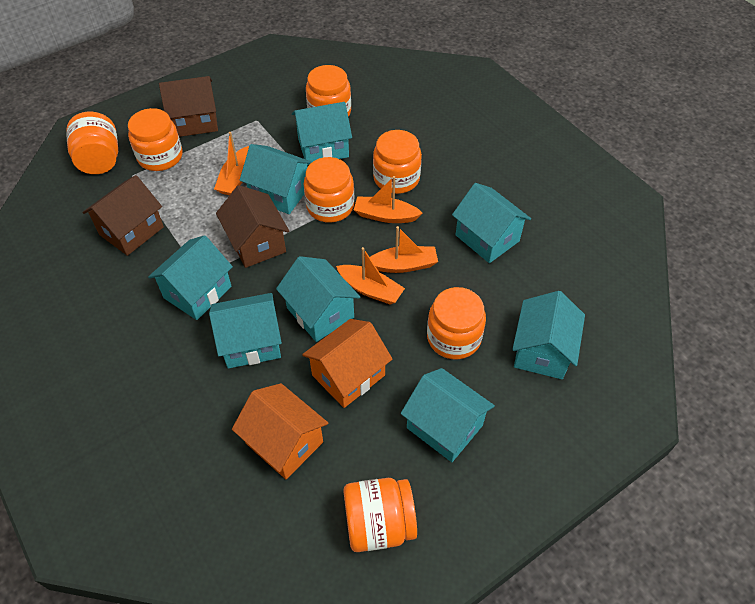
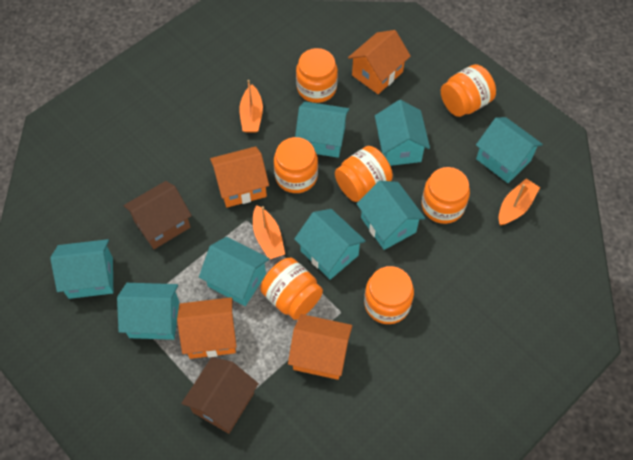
brown house: 3 -> 2
orange boat: 4 -> 3
orange house: 2 -> 4

